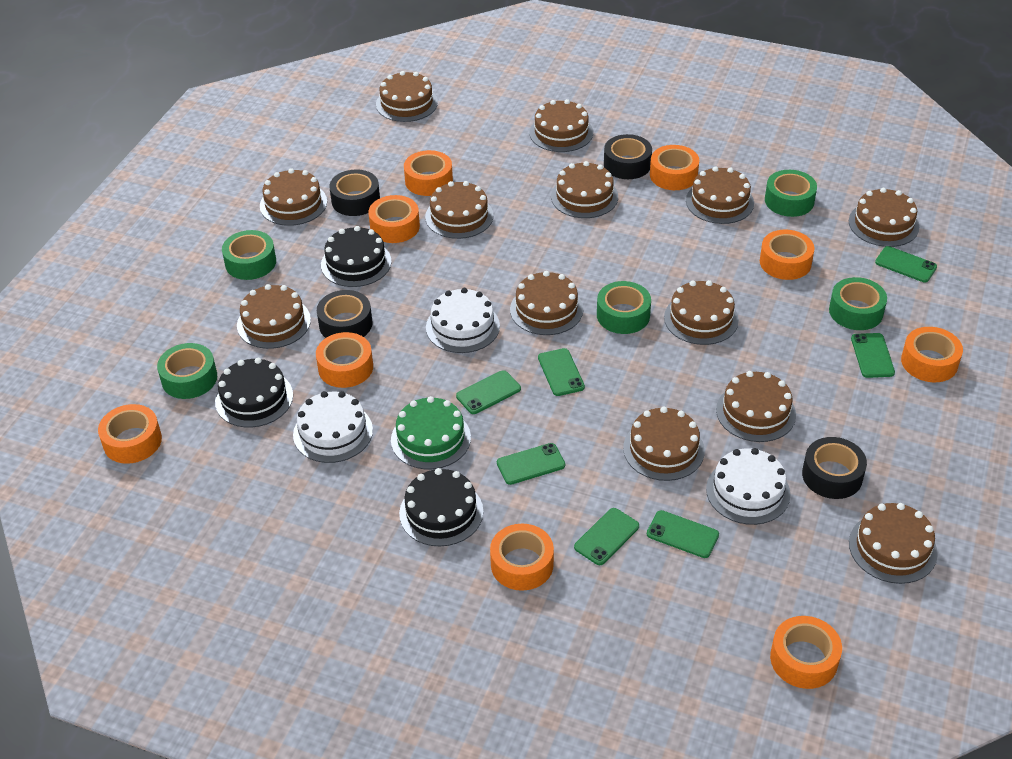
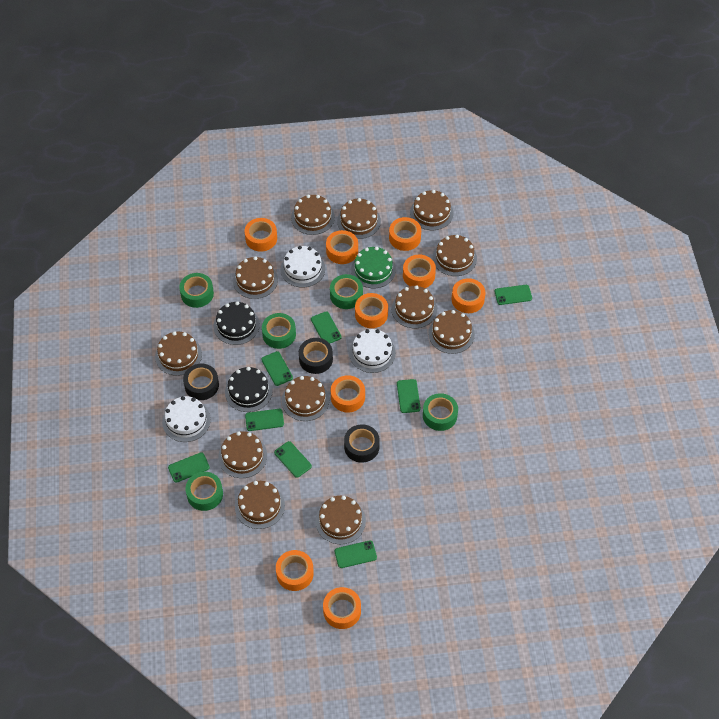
black cake: 3 -> 2
black tape: 4 -> 3
brown cake: 13 -> 12
green phone: 7 -> 8

